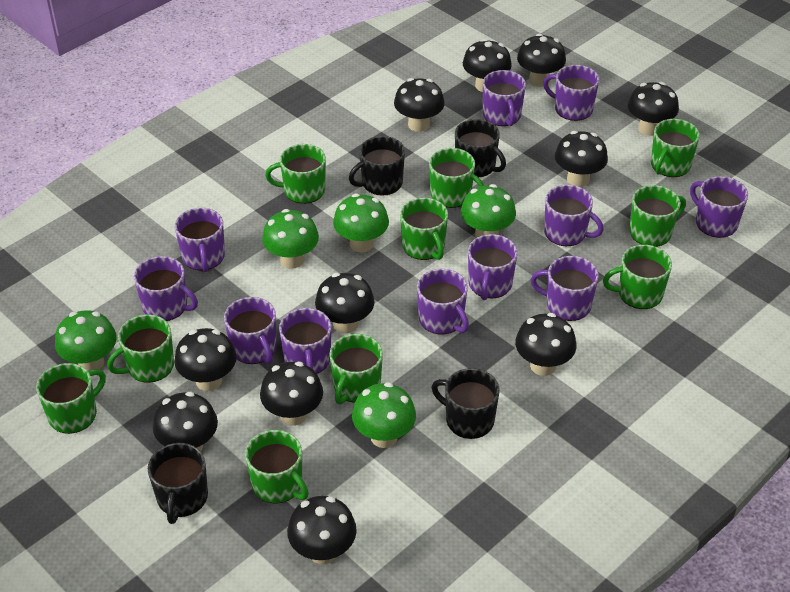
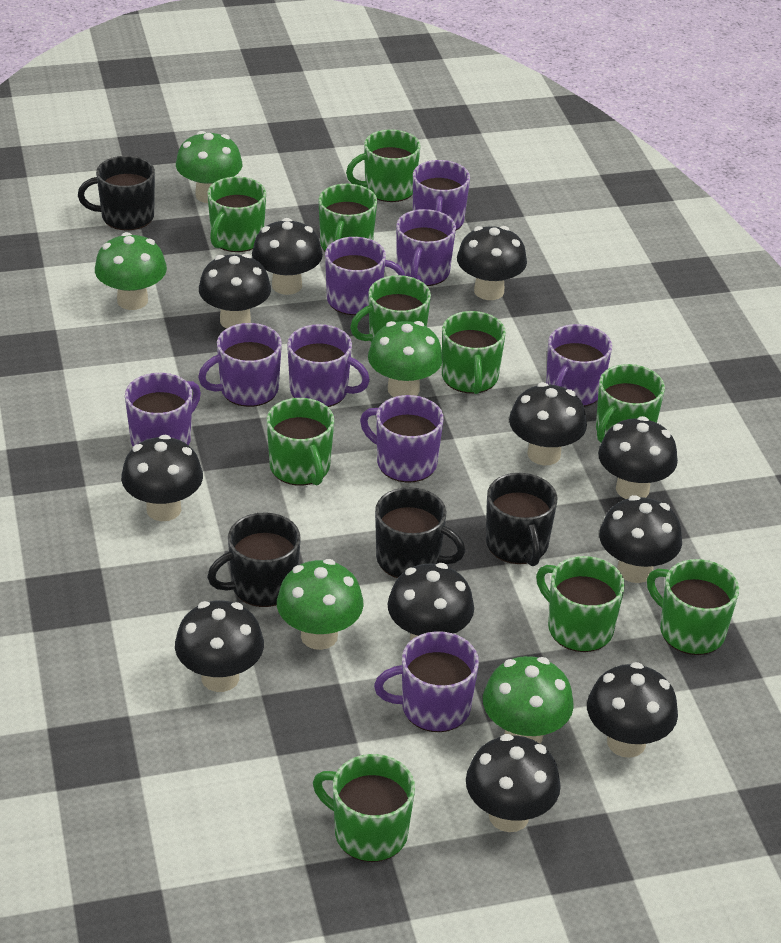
purple mug: 11 -> 9

